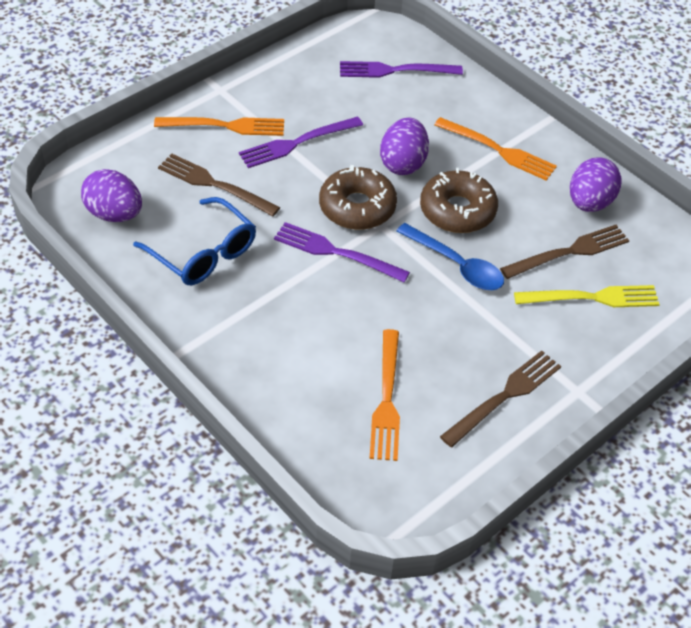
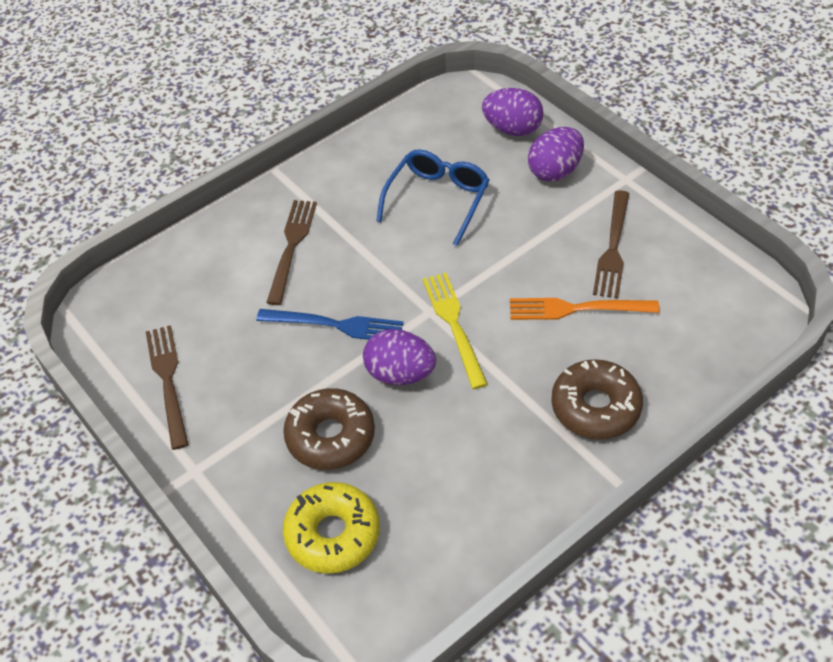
blue fork: 0 -> 1
blue spoon: 1 -> 0
orange fork: 3 -> 1
purple fork: 3 -> 0
yellow donut: 0 -> 1

